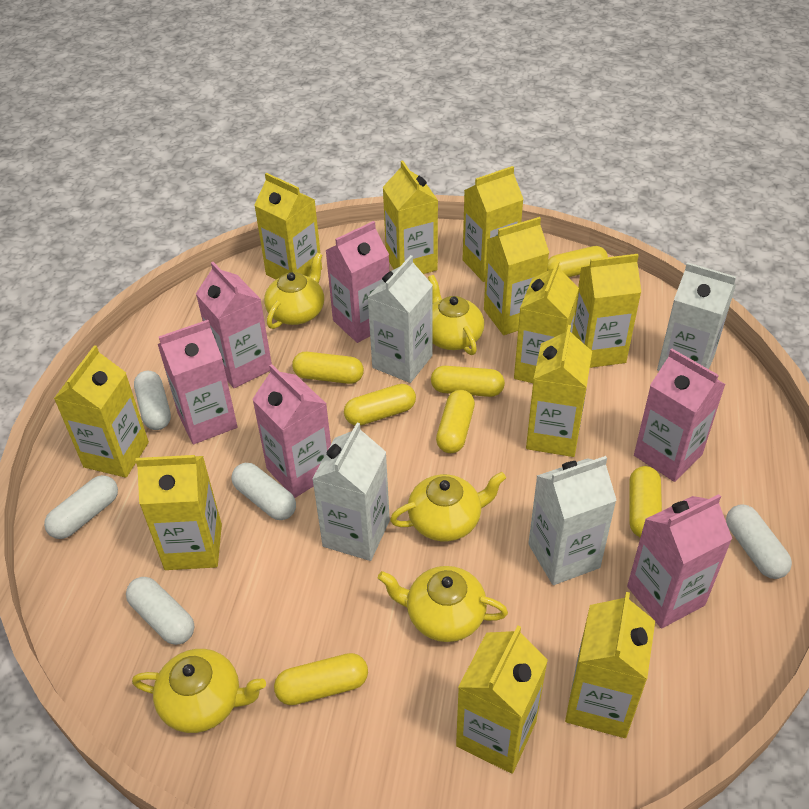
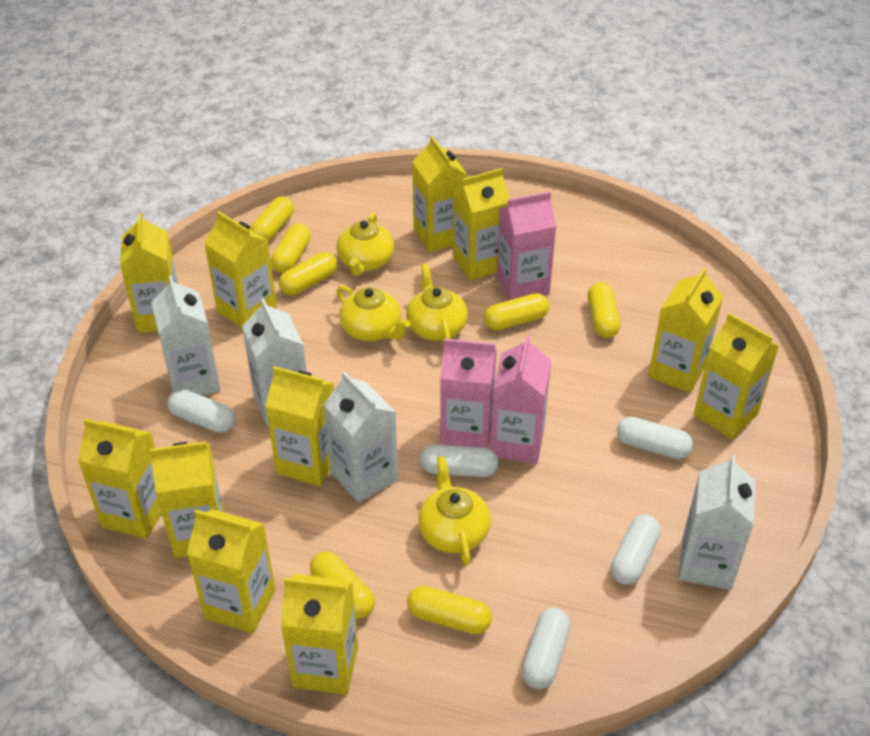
pink carton: 6 -> 3
yellow teapot: 5 -> 4

